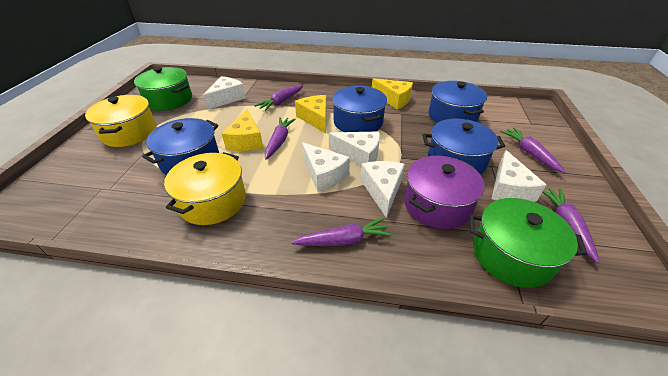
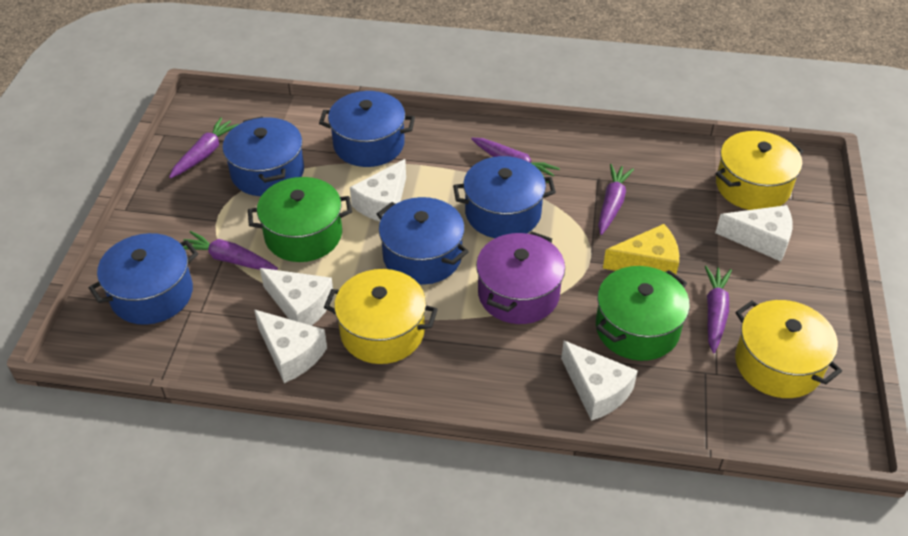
blue pot: 4 -> 5
yellow cheese: 3 -> 1
yellow pot: 2 -> 3

